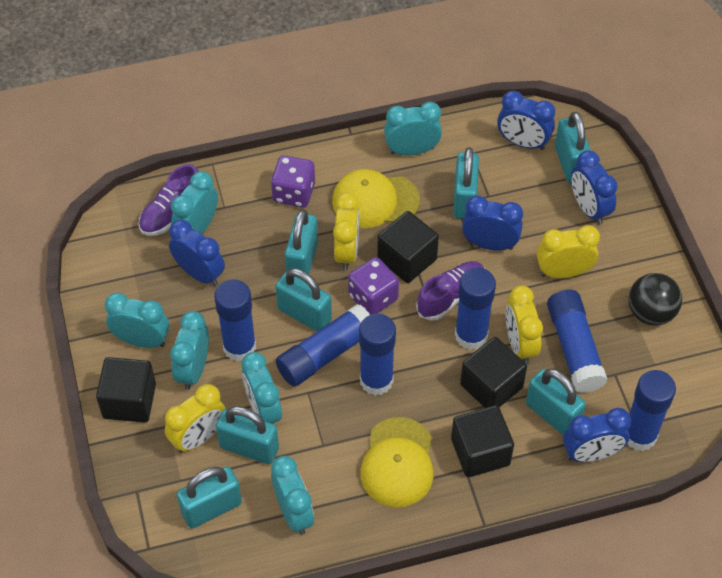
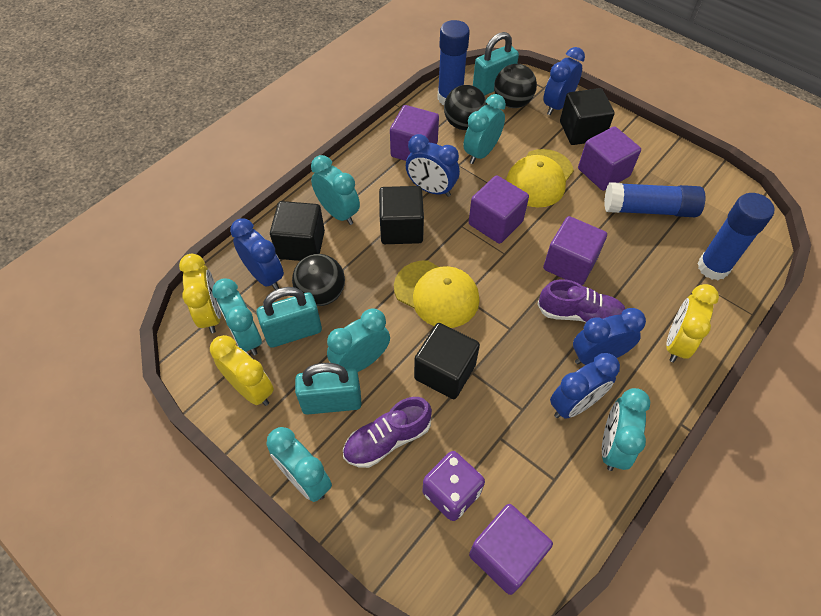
black ball: 1 -> 3
blue glue stick: 6 -> 3
purple cube: 0 -> 5
purple dice: 2 -> 1
turquoise padlock: 7 -> 3
yellow clock: 4 -> 3

